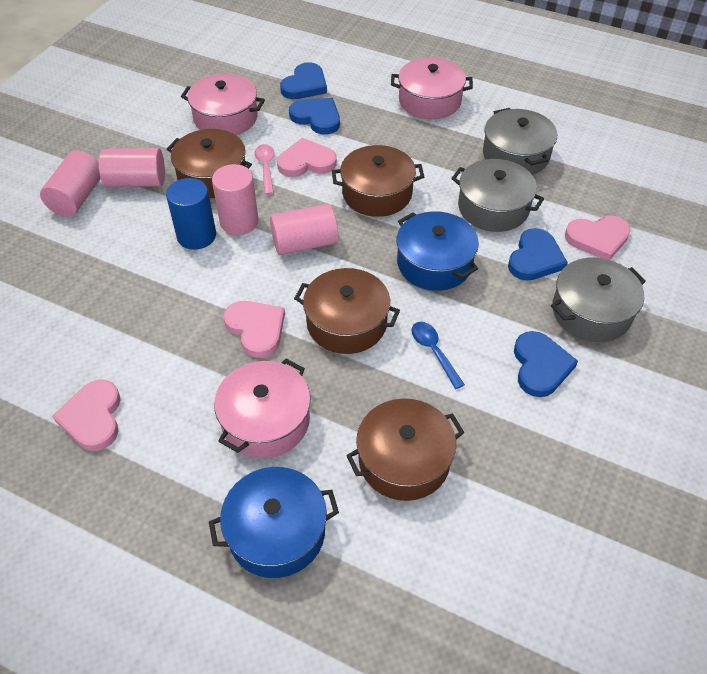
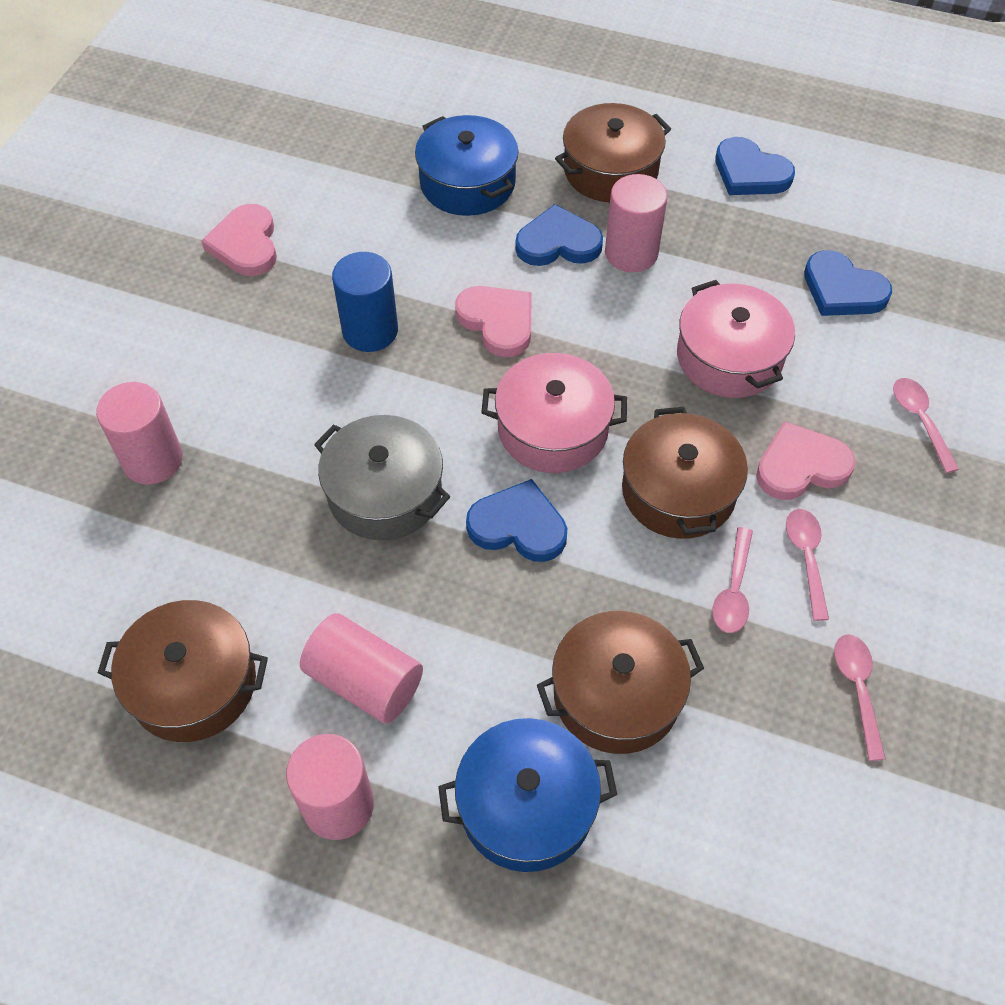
blue spoon: 1 -> 0
grey pot: 3 -> 1
pink heart: 4 -> 3
pink pot: 3 -> 2
pink spoon: 1 -> 4

